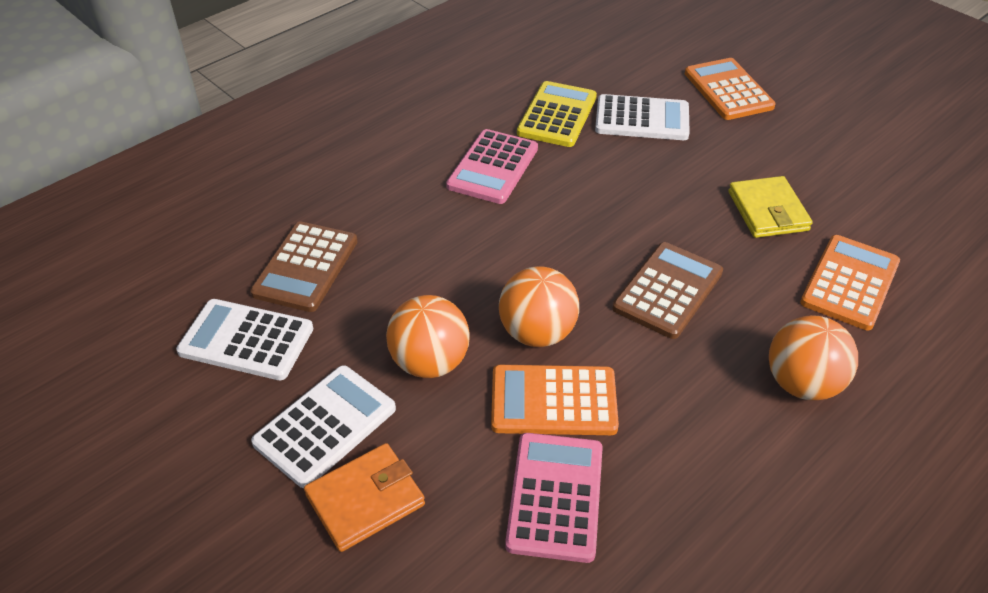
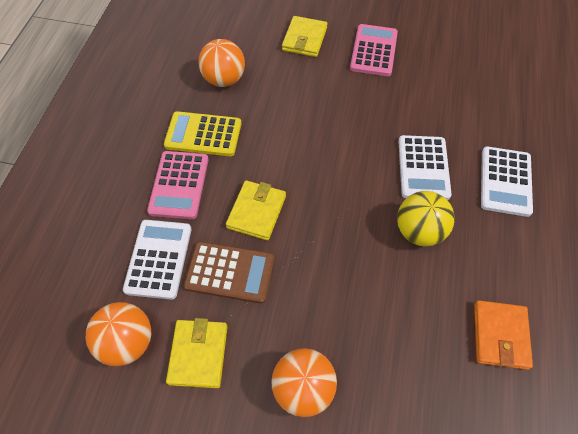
brown calculator: 2 -> 1
orange calculator: 3 -> 0
yellow ball: 0 -> 1
yellow wallet: 1 -> 3

